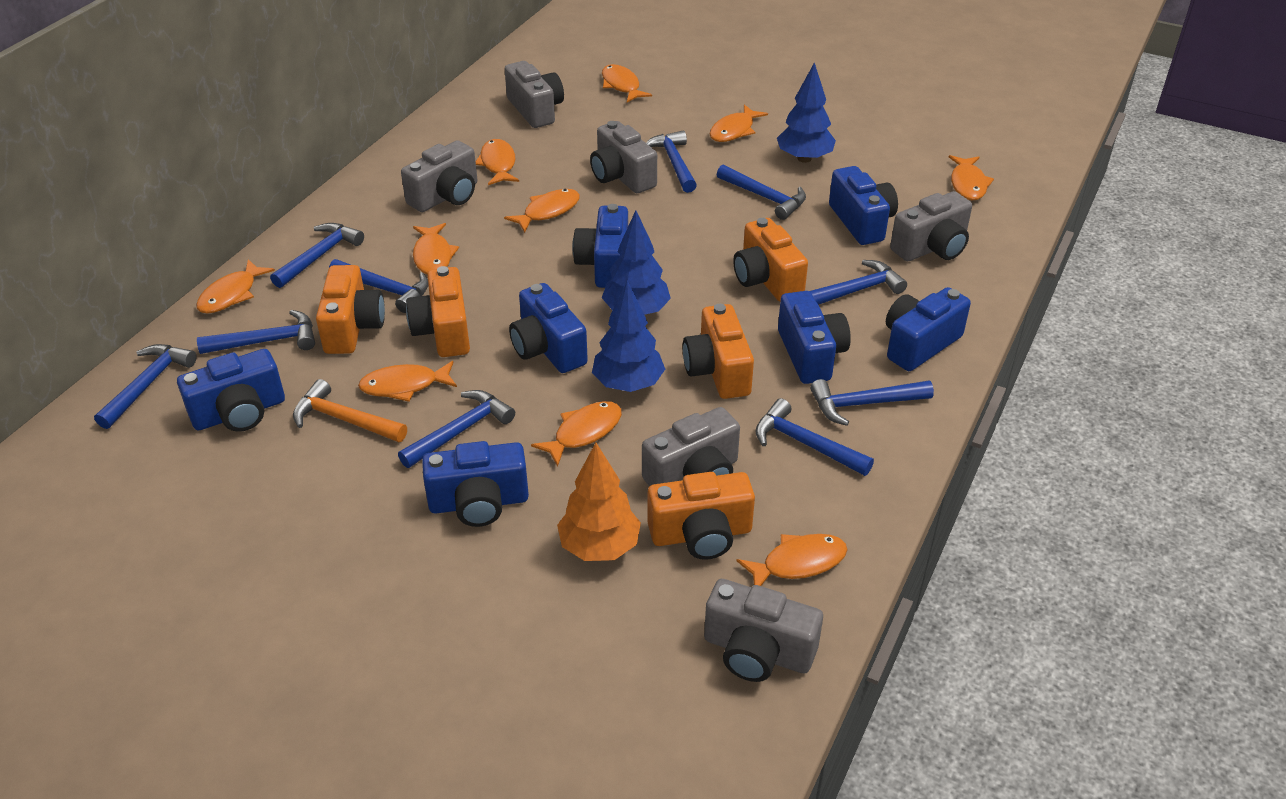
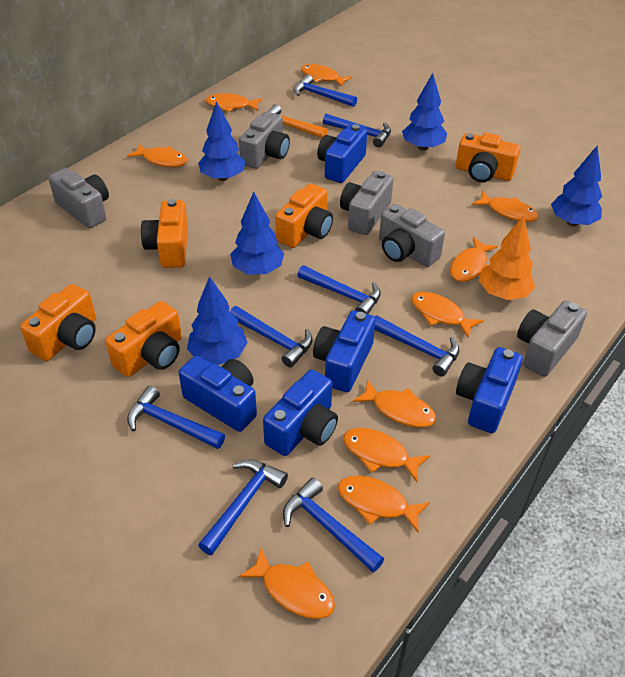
blue camera: 7 -> 5
blue hammer: 10 -> 8
blue tree: 3 -> 5
grey camera: 6 -> 5

